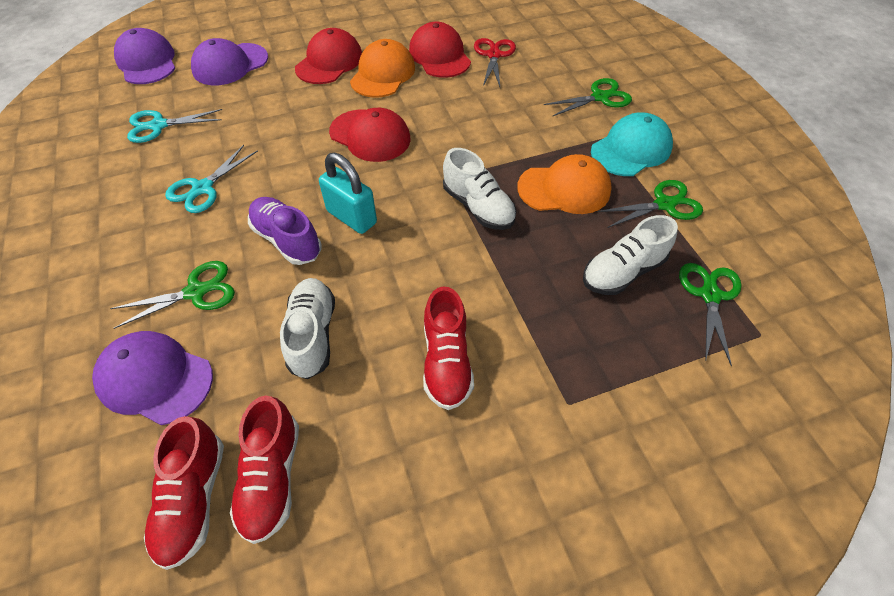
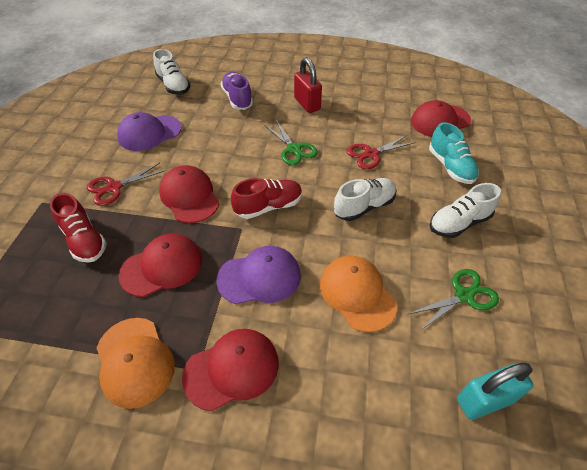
green scissors: 4 -> 2
purple cap: 3 -> 2
red cap: 3 -> 4
red padlock: 0 -> 1
red scissors: 1 -> 2
red shoe: 3 -> 2
turquoise cap: 1 -> 0
turquoise scissors: 2 -> 0
turquoise shoe: 0 -> 1

